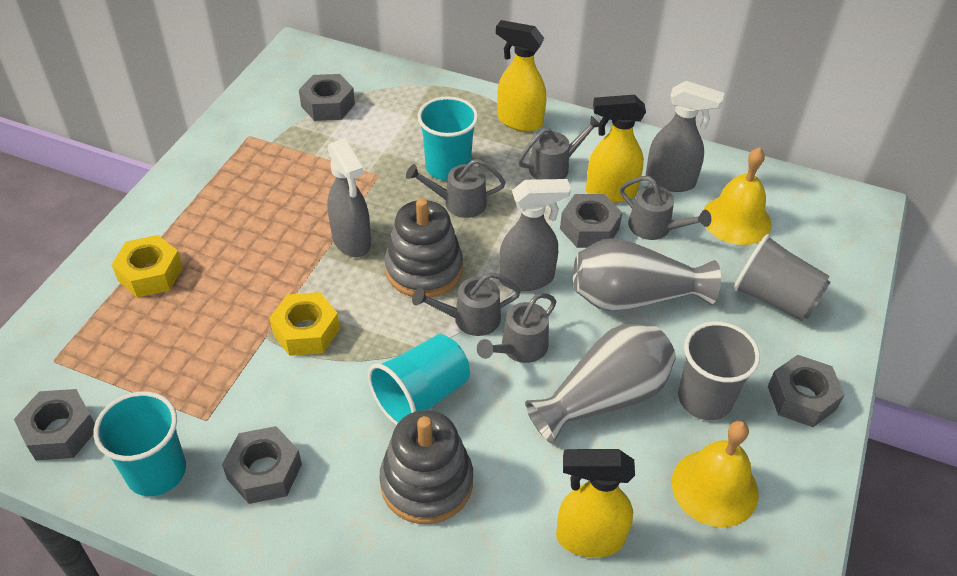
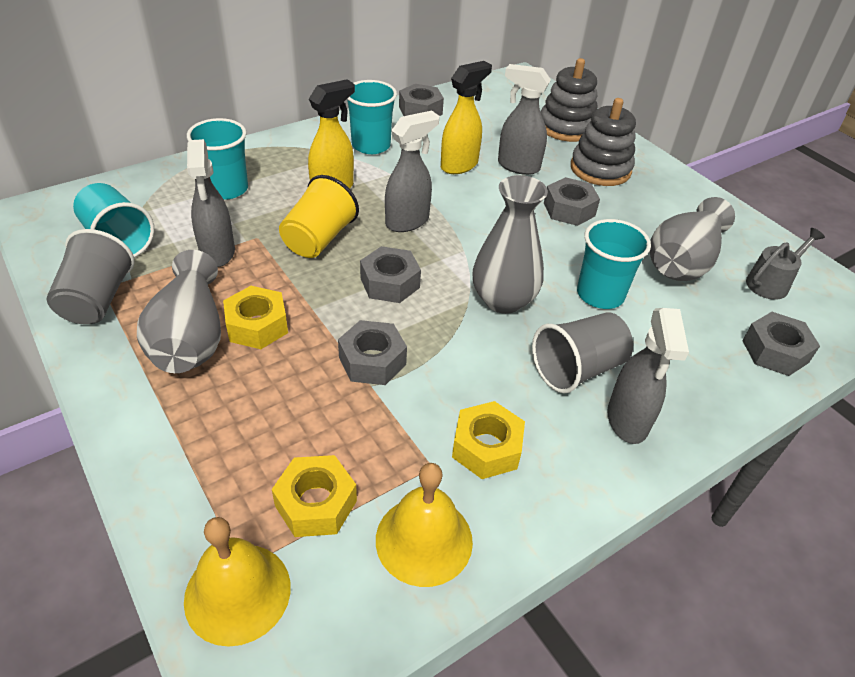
grey spray bottle: 3 -> 4
grey vase: 2 -> 3
grey watering can: 5 -> 1
turquoise cup: 3 -> 4
yellow cup: 0 -> 1
yellow nut: 2 -> 3
yellow spray bottle: 3 -> 2

